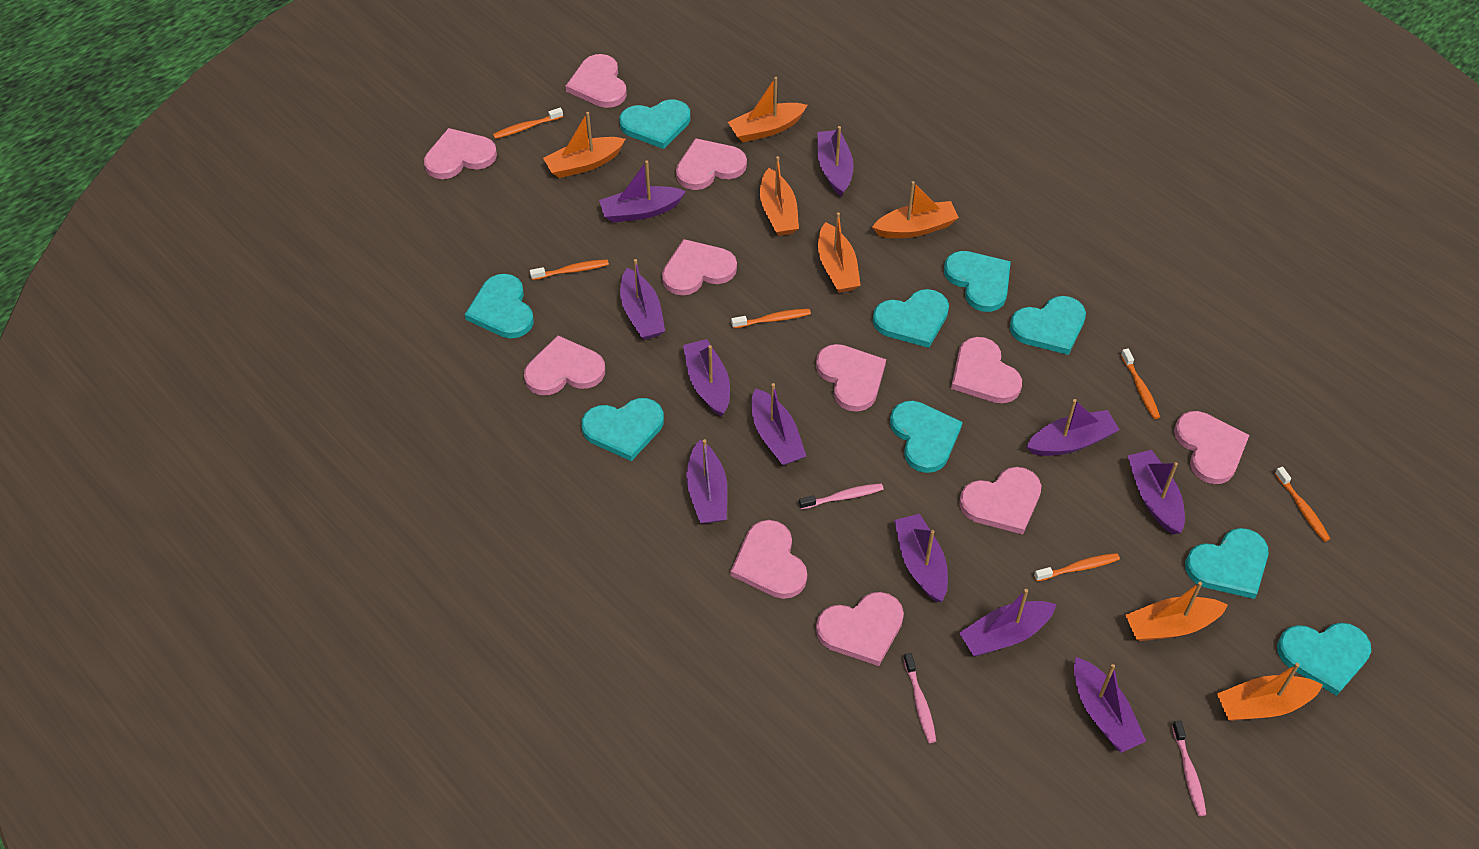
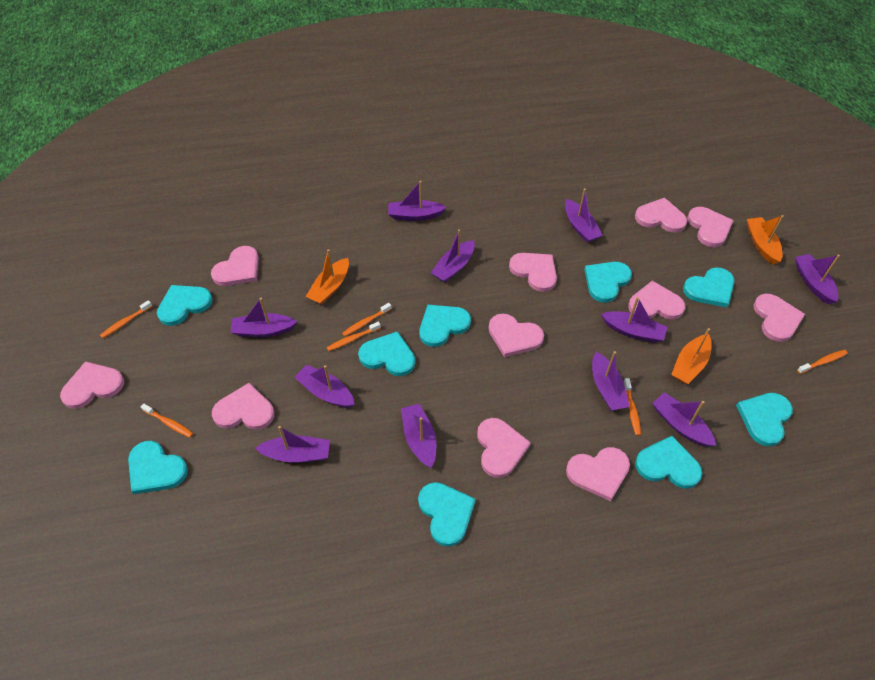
orange boat: 7 -> 3
pink toothbrush: 3 -> 0

